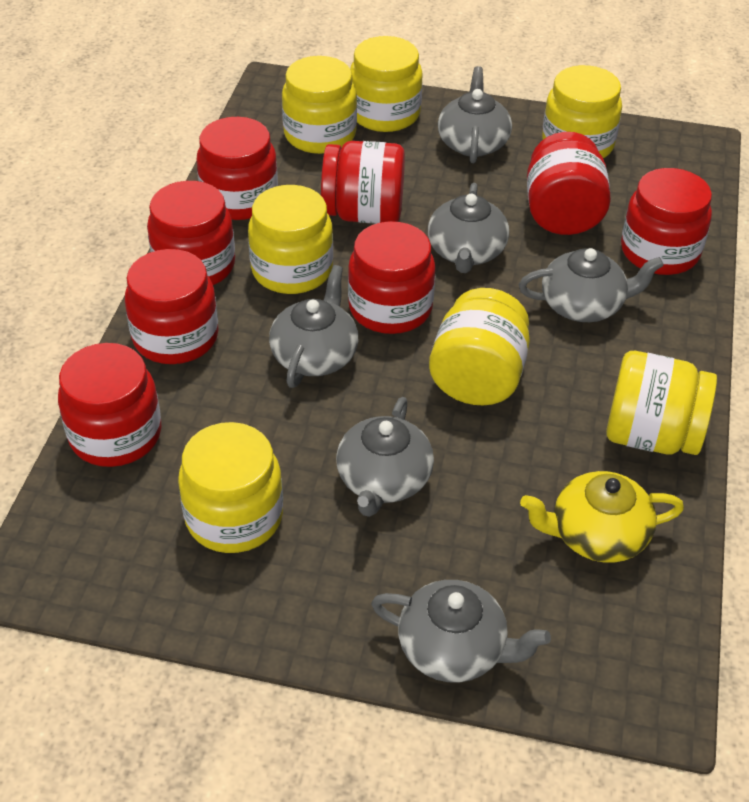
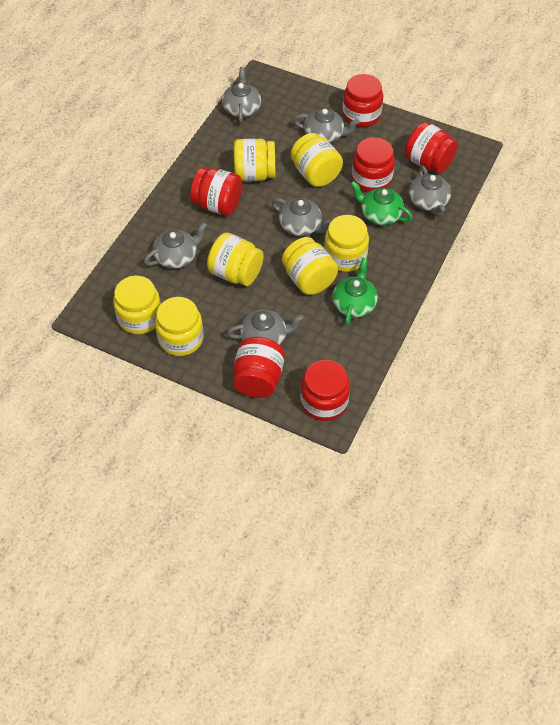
green teapot: 0 -> 2
red jar: 8 -> 6
yellow teapot: 1 -> 0

